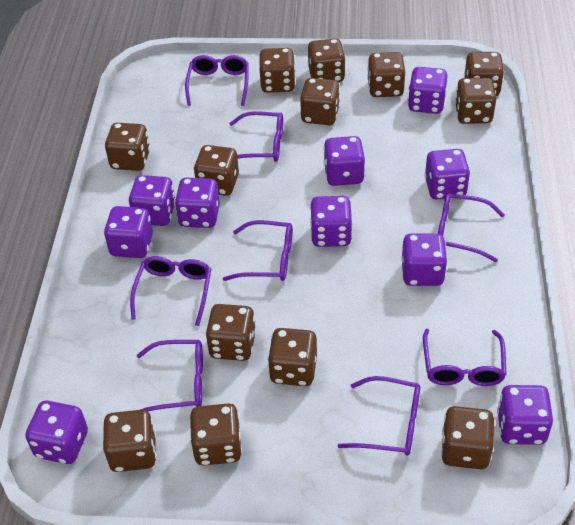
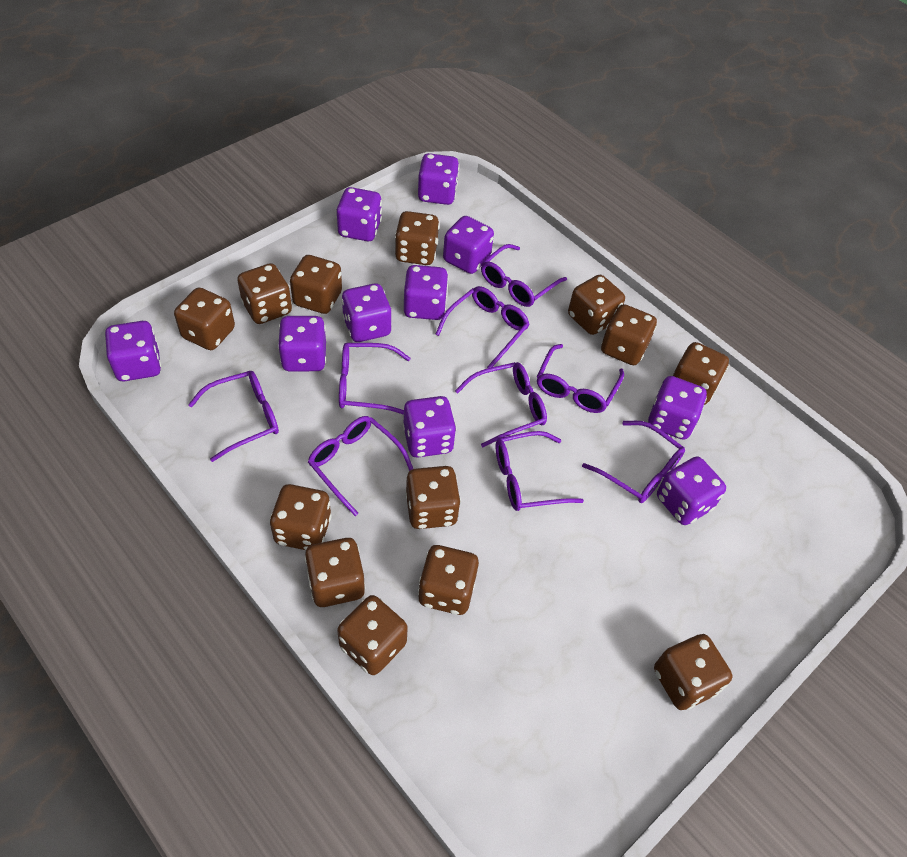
purple glasses: 8 -> 9

